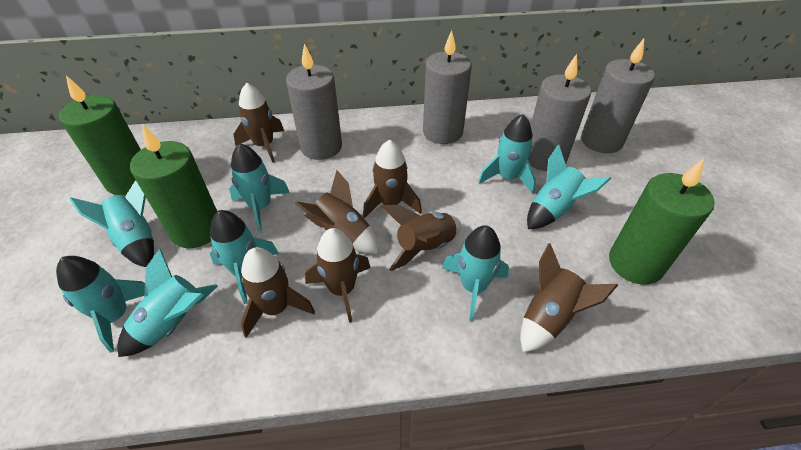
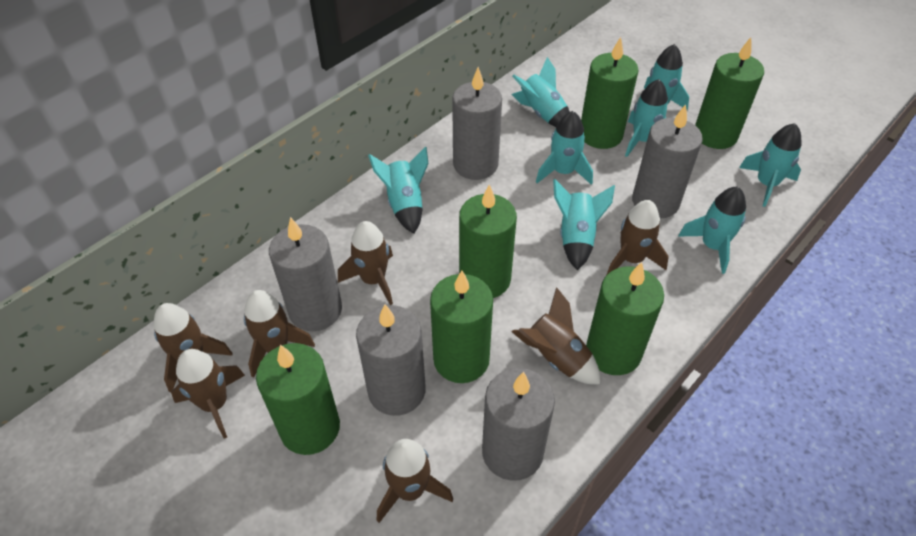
green candle: 3 -> 6
grey candle: 4 -> 5

